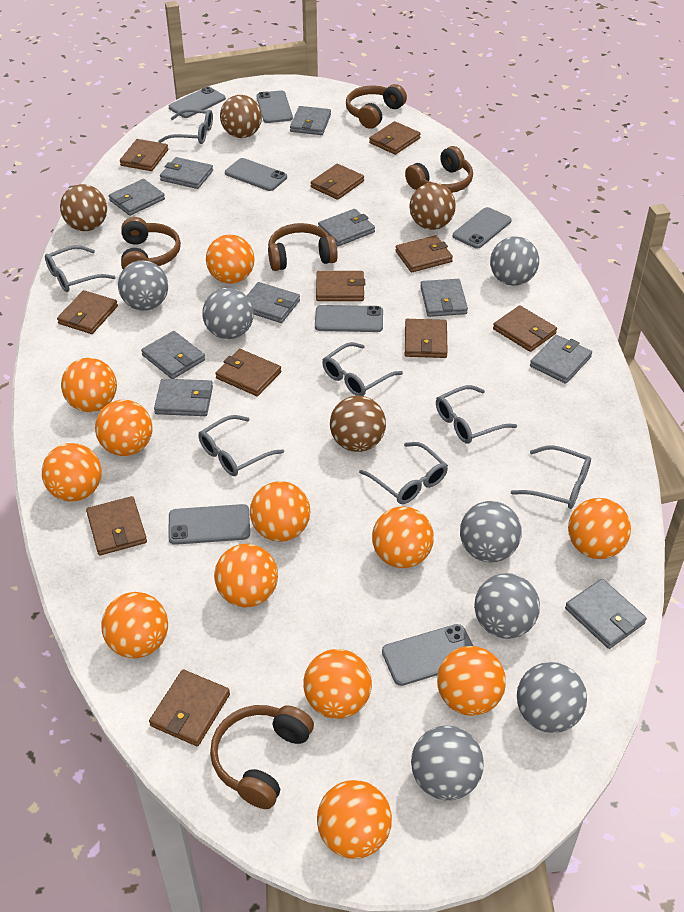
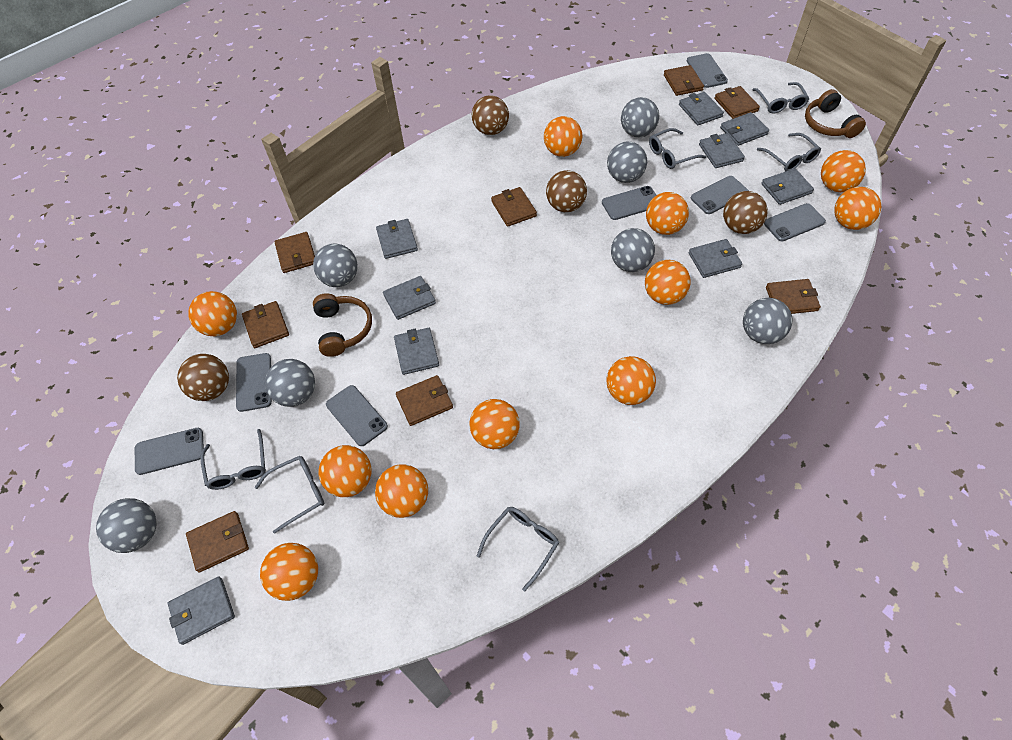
brown headphones: 5 -> 2
brown wallet: 11 -> 8
grey glasses: 7 -> 6
grey wallet: 10 -> 9
orange ball: 12 -> 11

